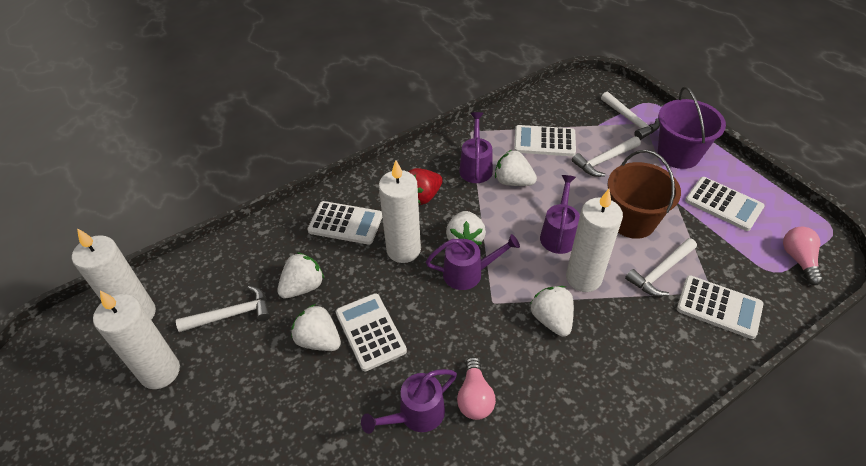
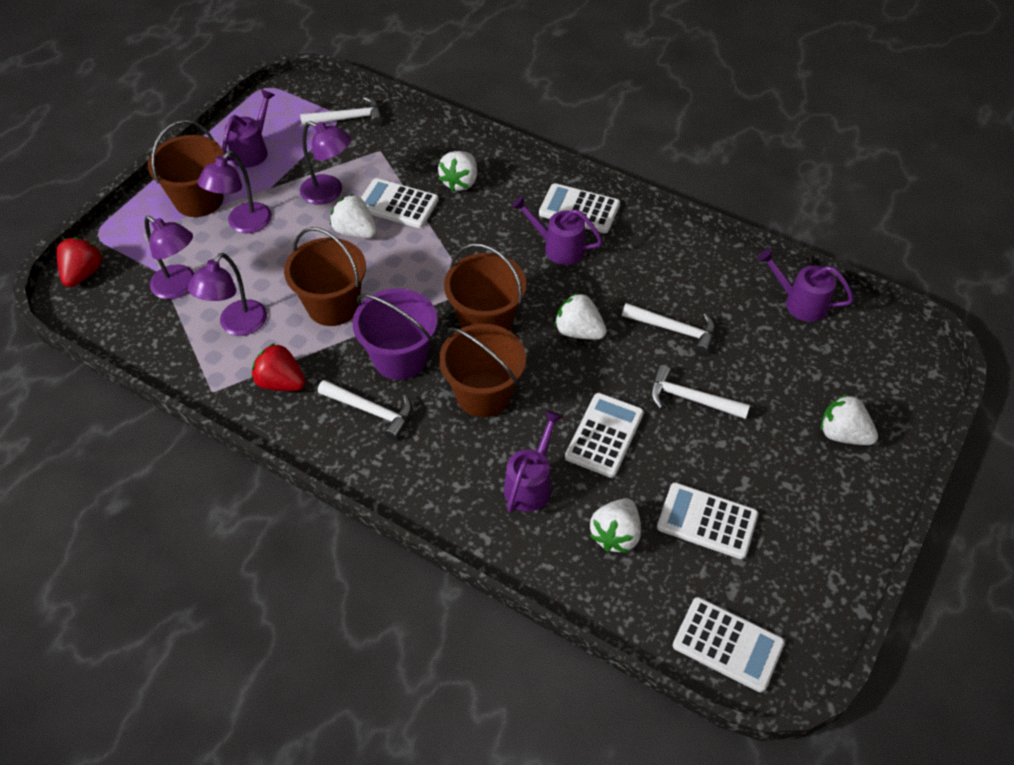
brown bucket: 1 -> 4
pink light bulb: 2 -> 0
purple lamp: 0 -> 4
red strawberry: 1 -> 2
white candle: 4 -> 0

